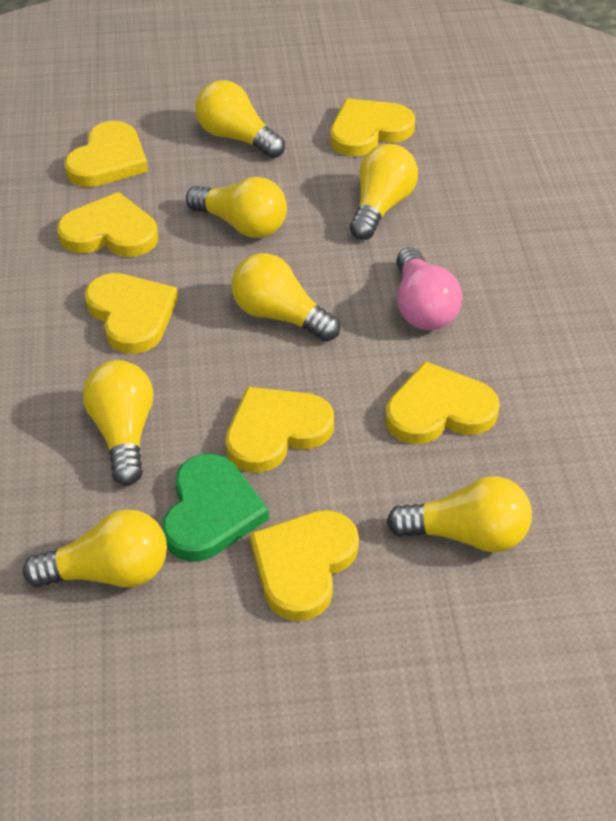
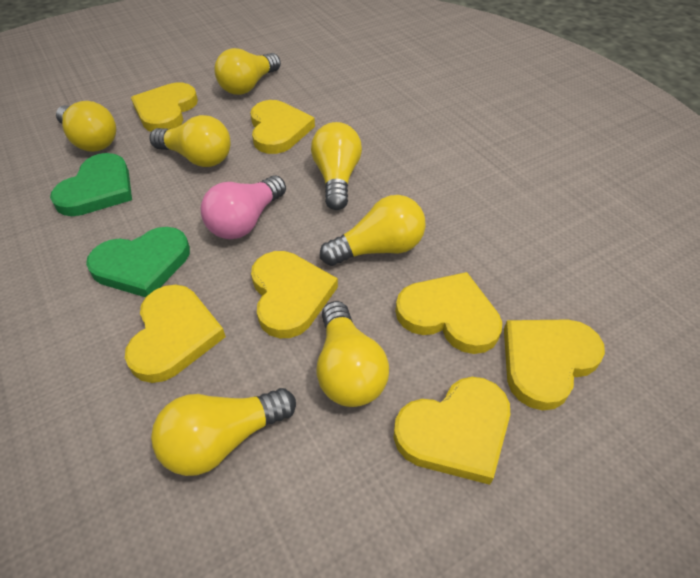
green heart: 1 -> 2

